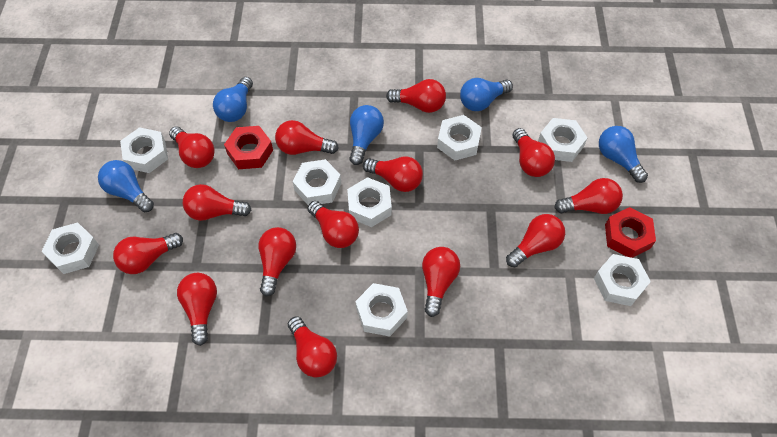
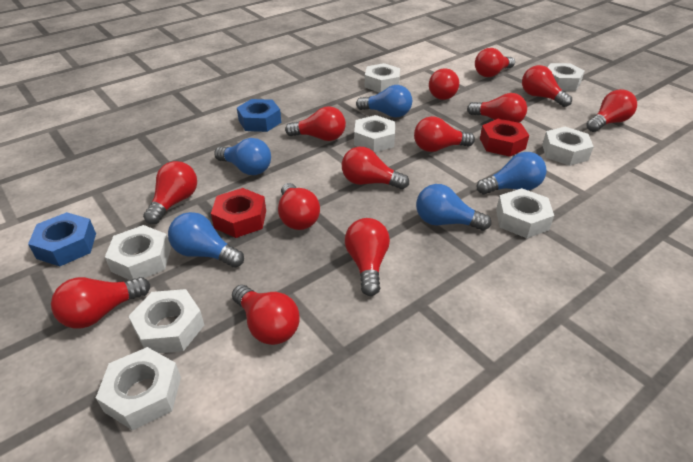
blue nut: 0 -> 2
red light bulb: 14 -> 13

